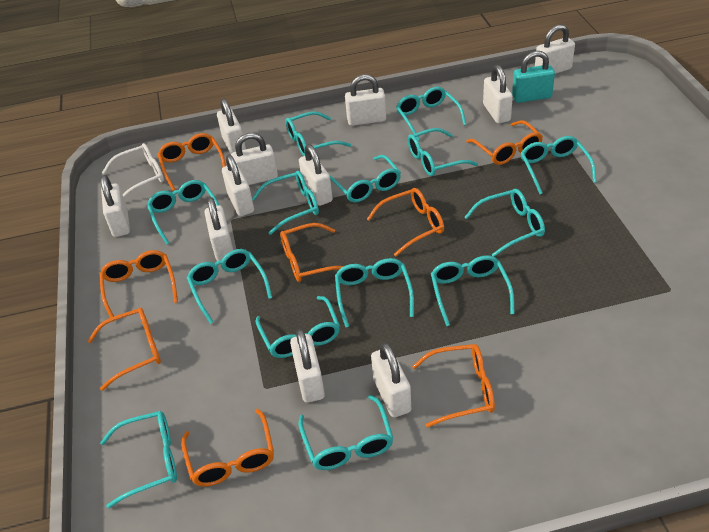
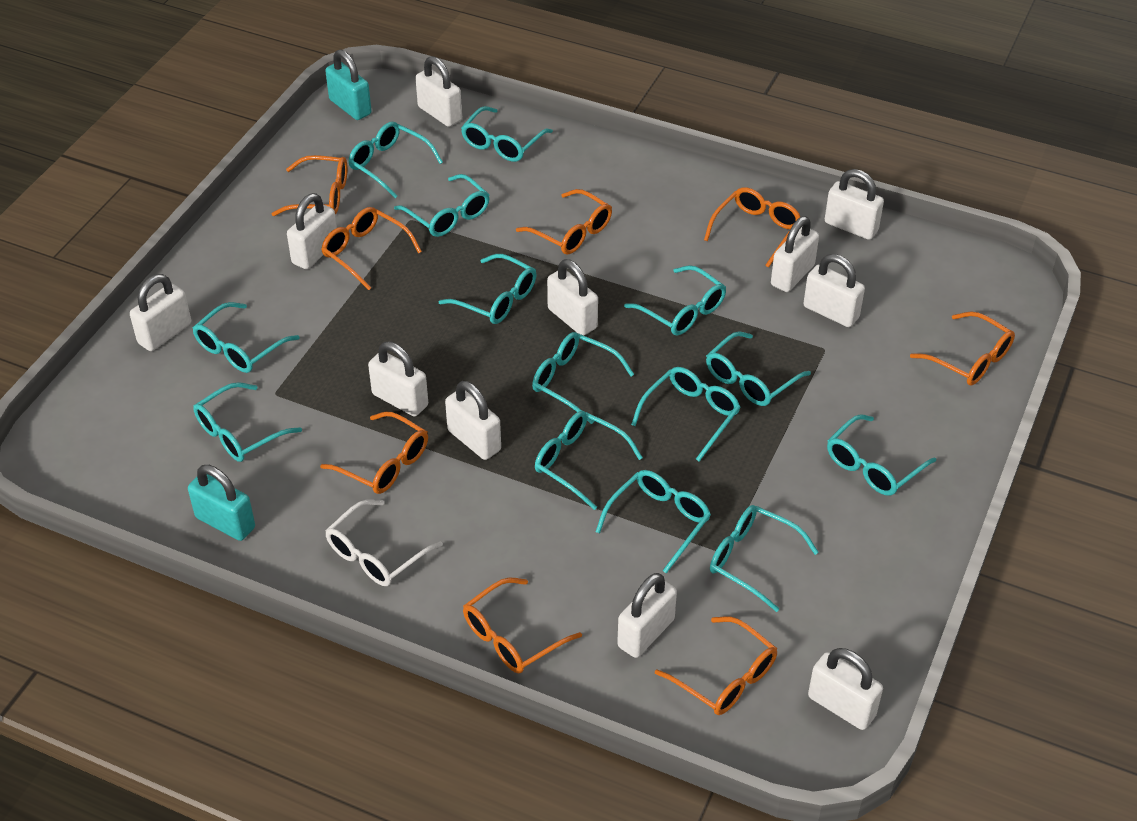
turquoise padlock: 1 -> 2

